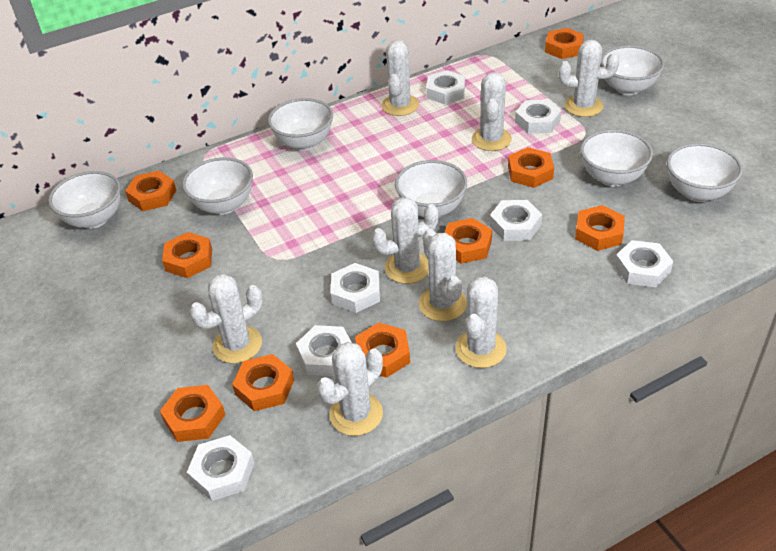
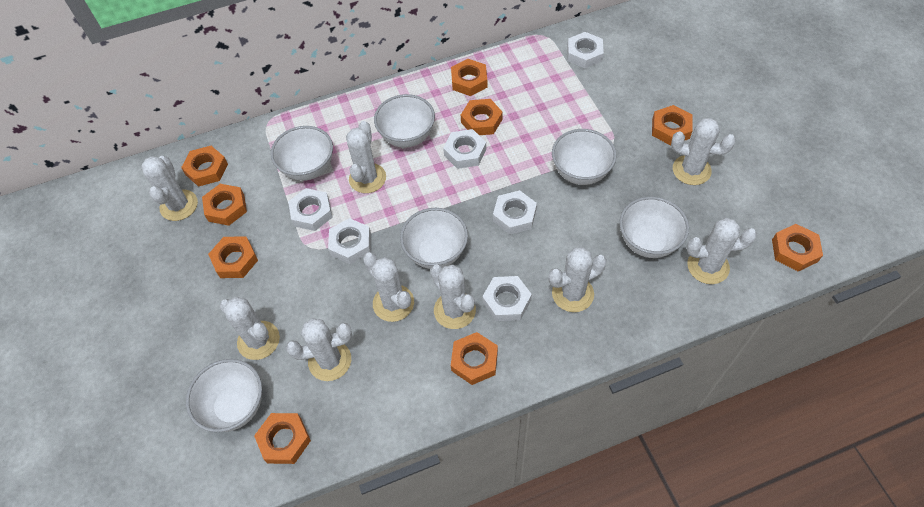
white bowl: 7 -> 6
white cactus: 8 -> 9
white nut: 7 -> 6

